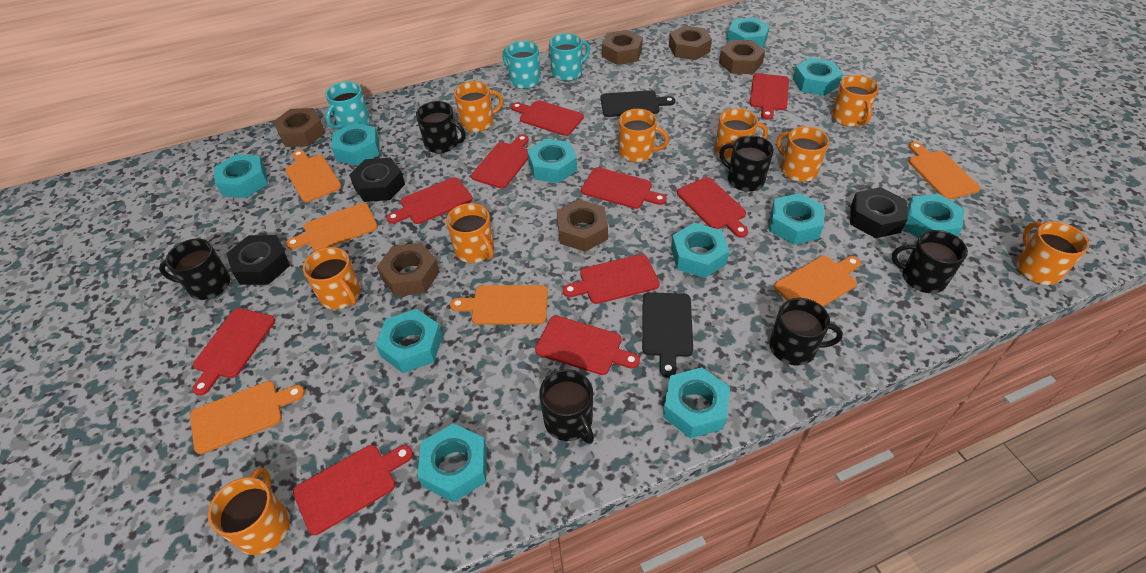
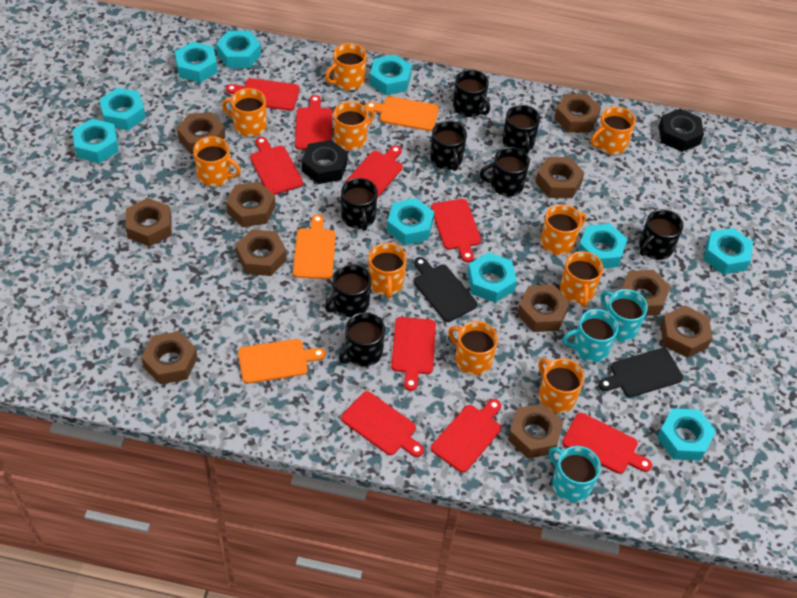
black mug: 6 -> 8
black nut: 3 -> 2
brown nut: 6 -> 11
orange cutting board: 6 -> 3
orange mug: 9 -> 10
red cutting board: 10 -> 9
turquoise nut: 11 -> 10

